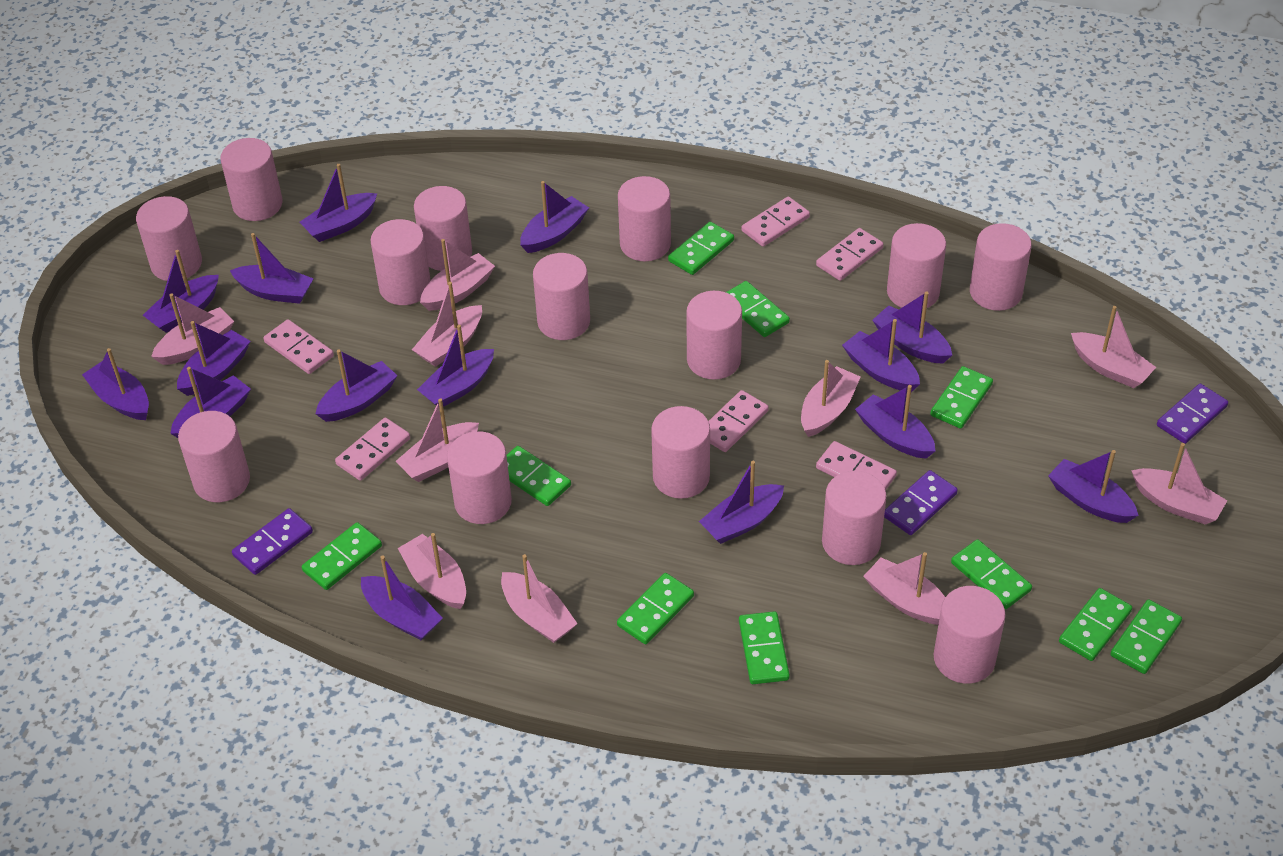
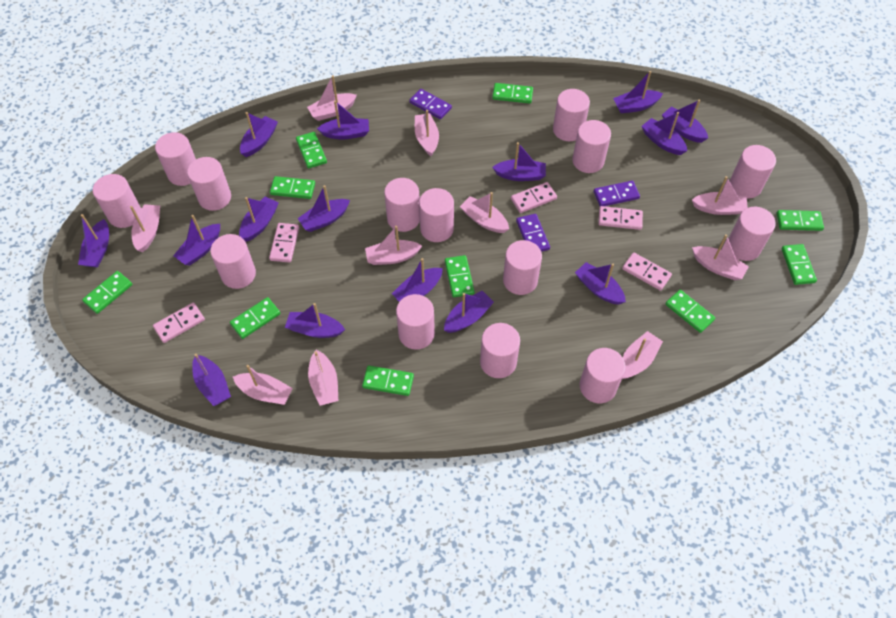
pink domino: 6 -> 5

